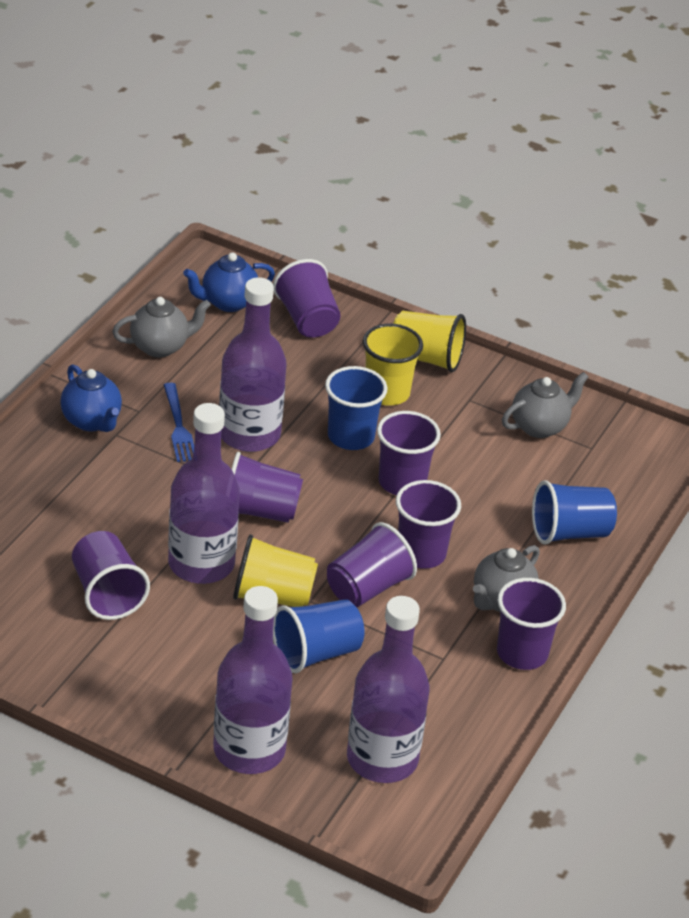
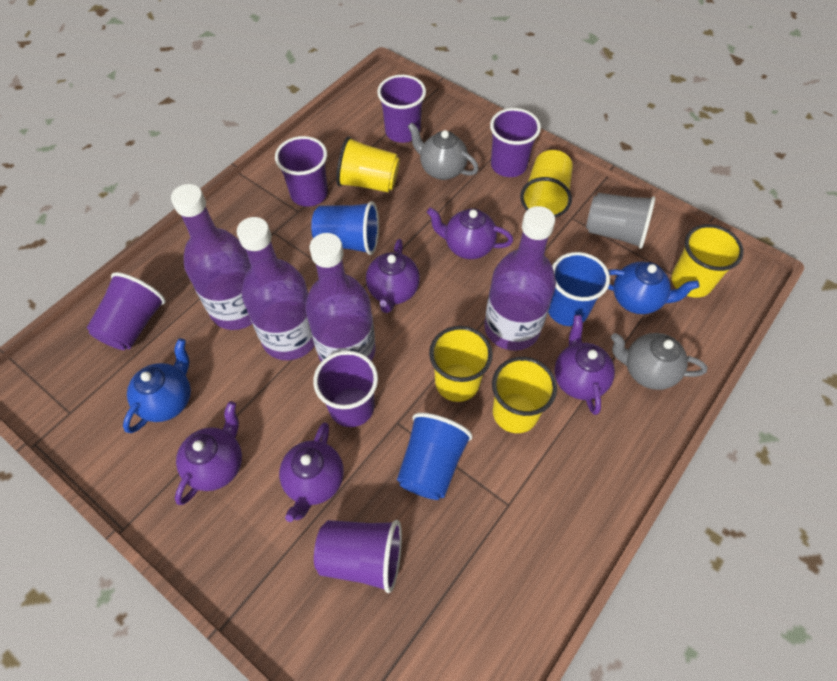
blue fork: 1 -> 0
grey cup: 0 -> 1
grey teapot: 3 -> 2
purple cup: 7 -> 6
purple teapot: 0 -> 5
yellow cup: 3 -> 5

